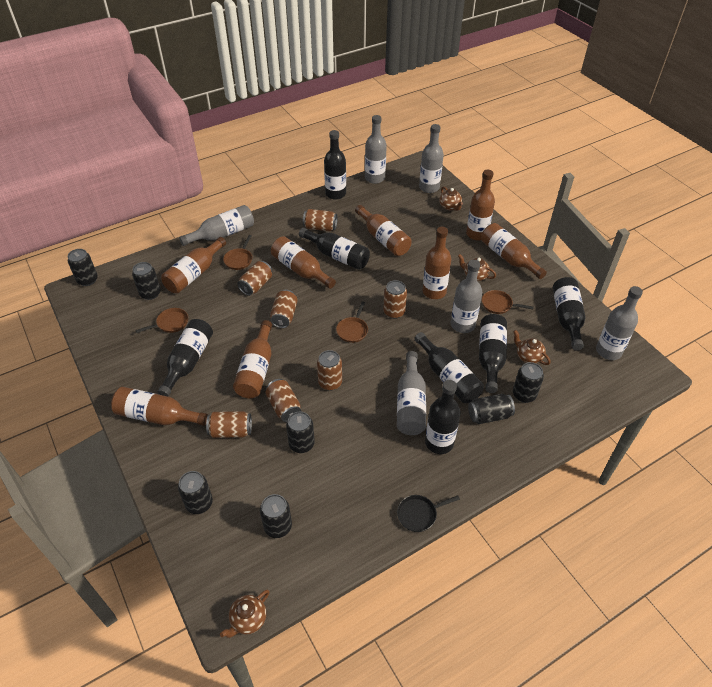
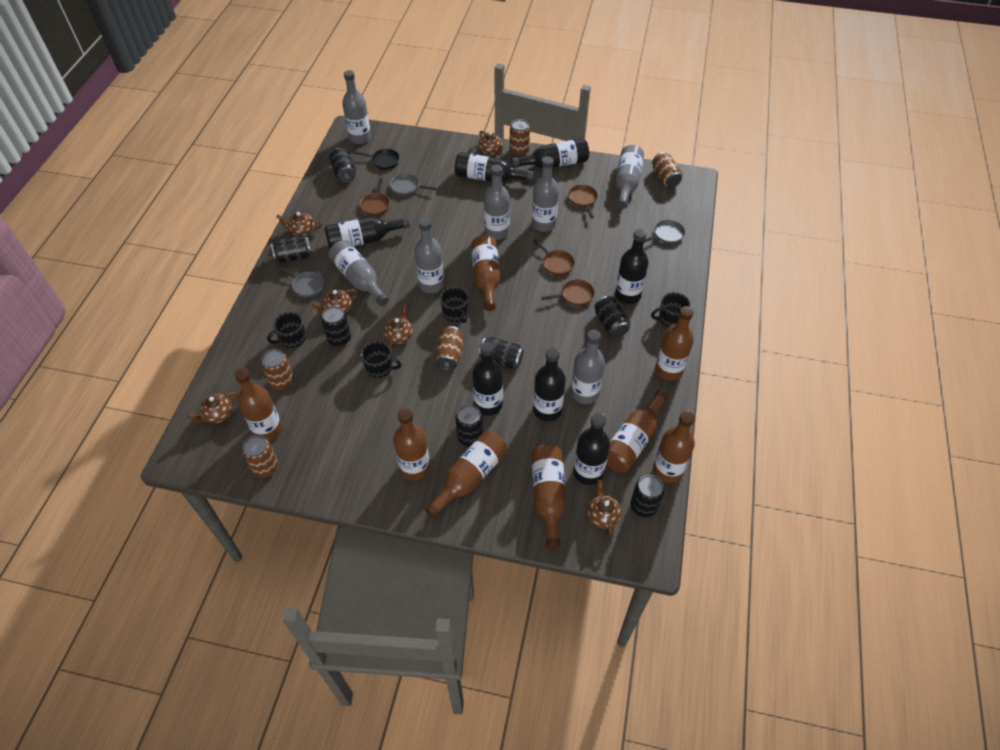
black mug: 0 -> 4
brown can: 7 -> 5
brown teapot: 4 -> 6
grey bottle: 6 -> 7
grey pan: 0 -> 3

